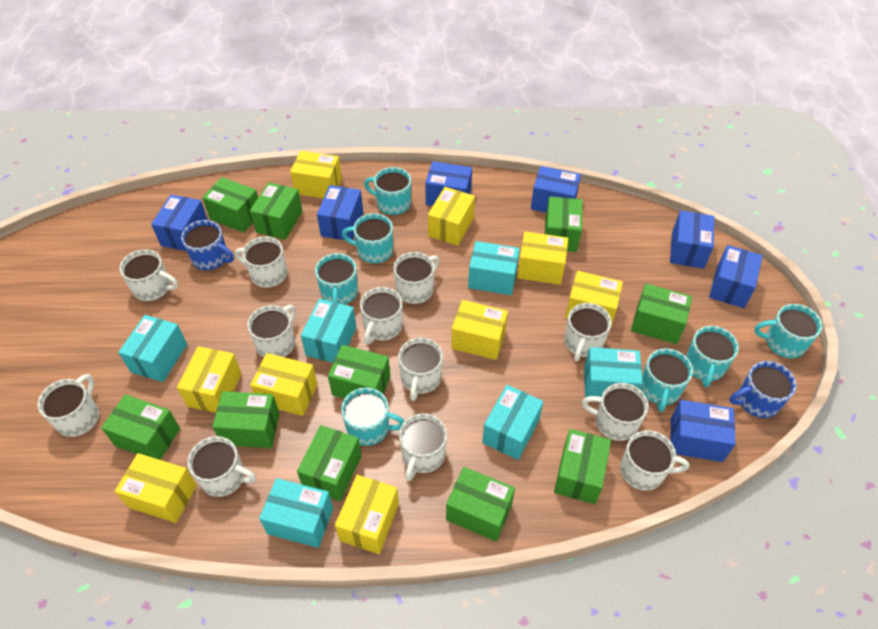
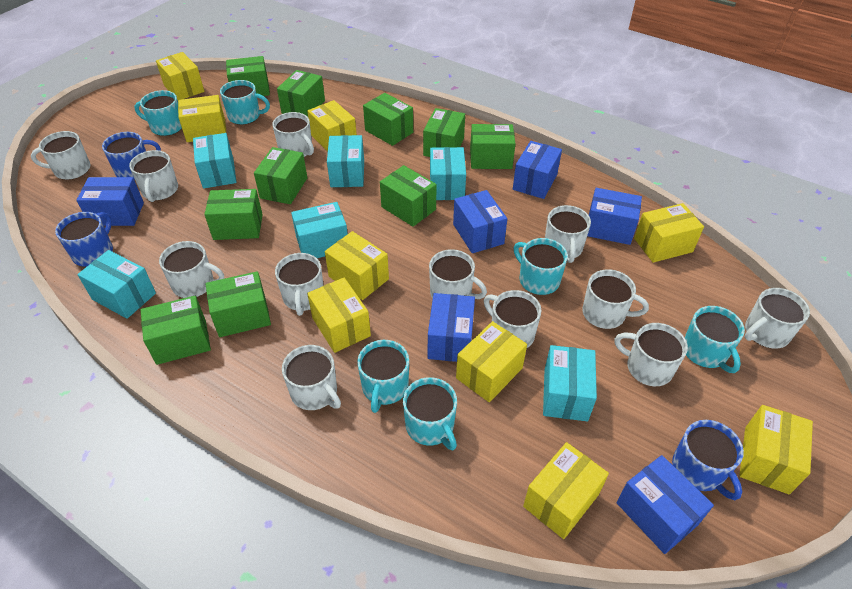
blue box: 7 -> 6
blue mug: 2 -> 3
turquoise mug: 7 -> 6

